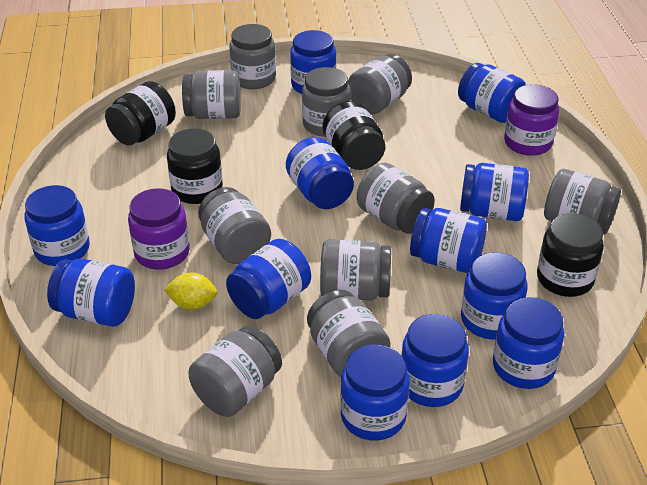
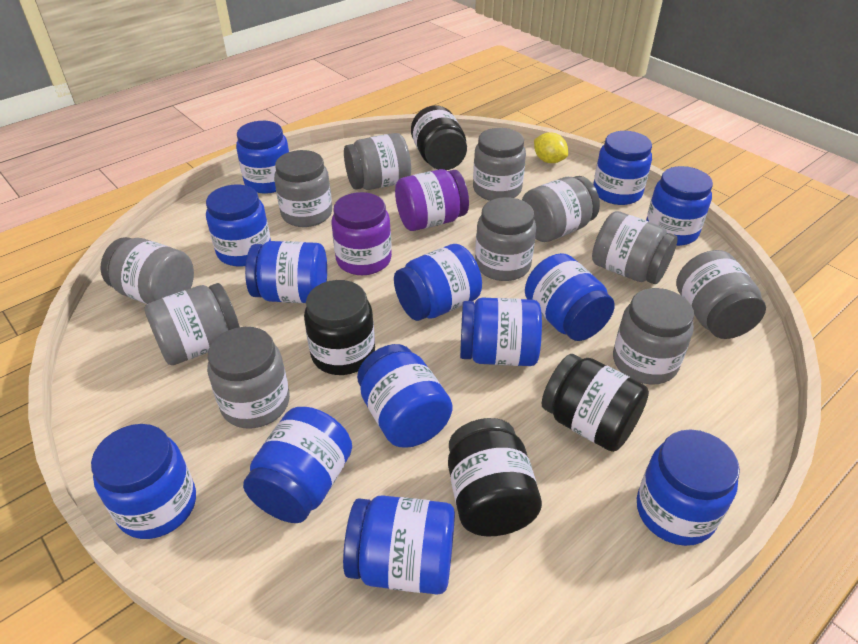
blue jar: 12 -> 13
grey jar: 10 -> 11

